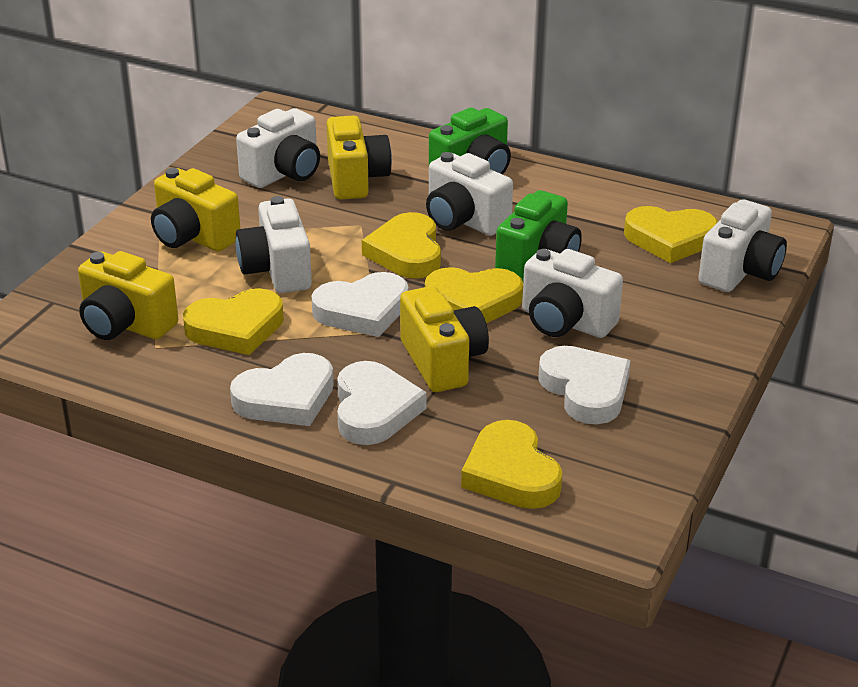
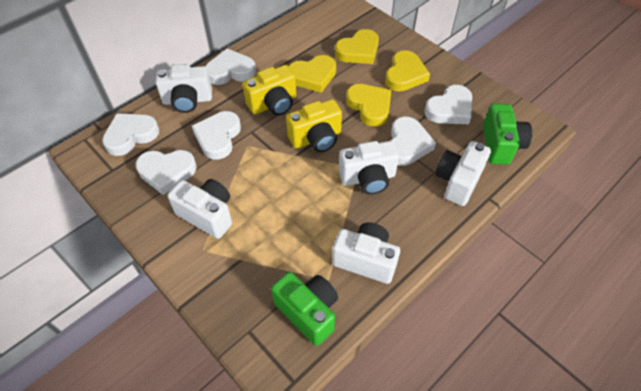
white heart: 4 -> 6
yellow camera: 4 -> 2
yellow heart: 5 -> 4

